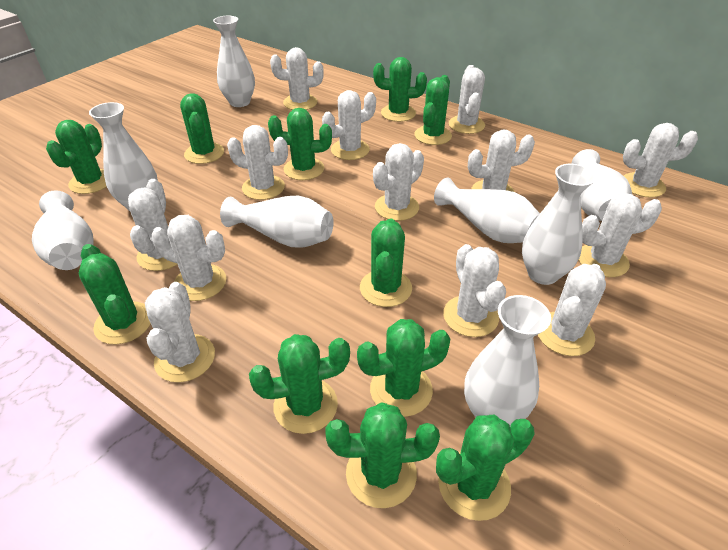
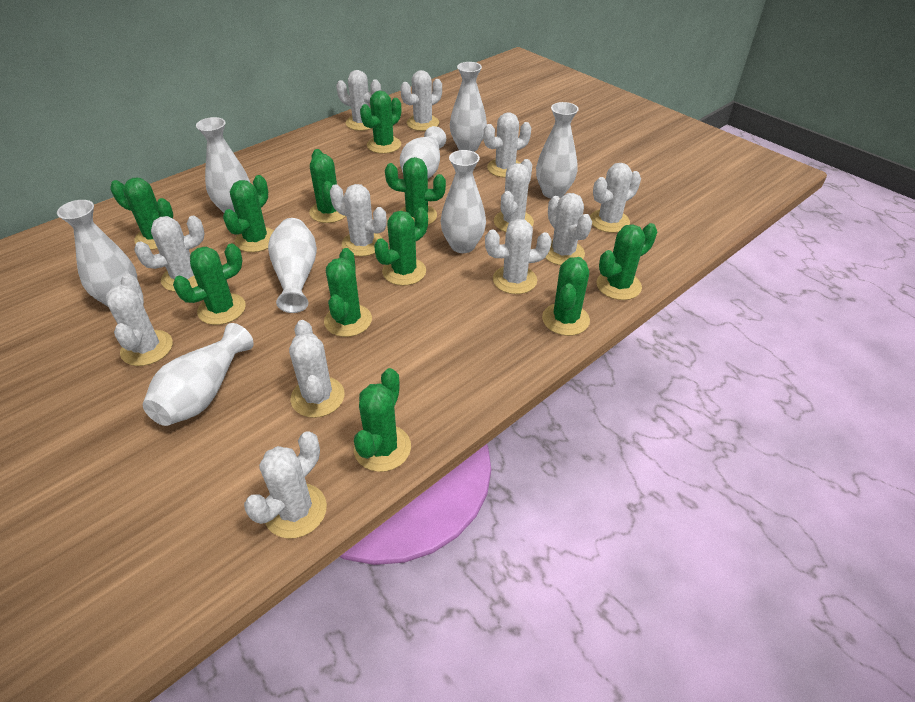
white cactus: 13 -> 12

